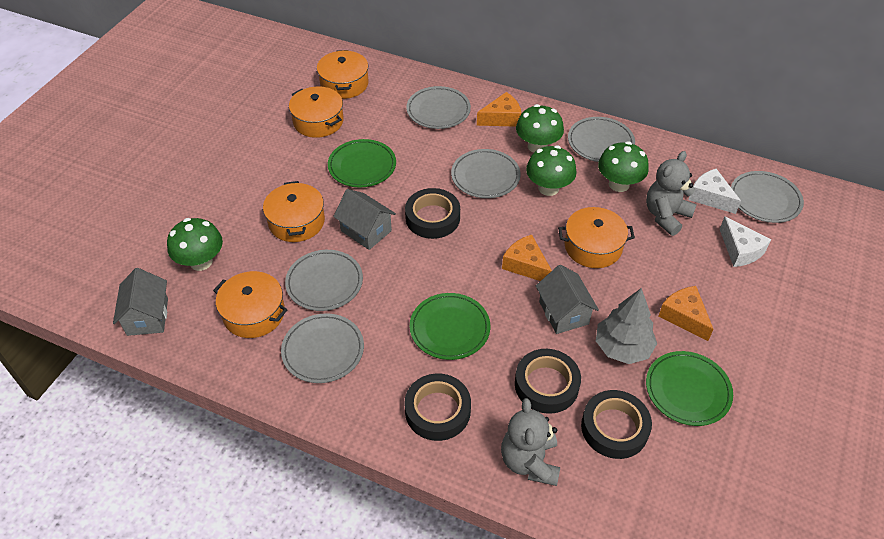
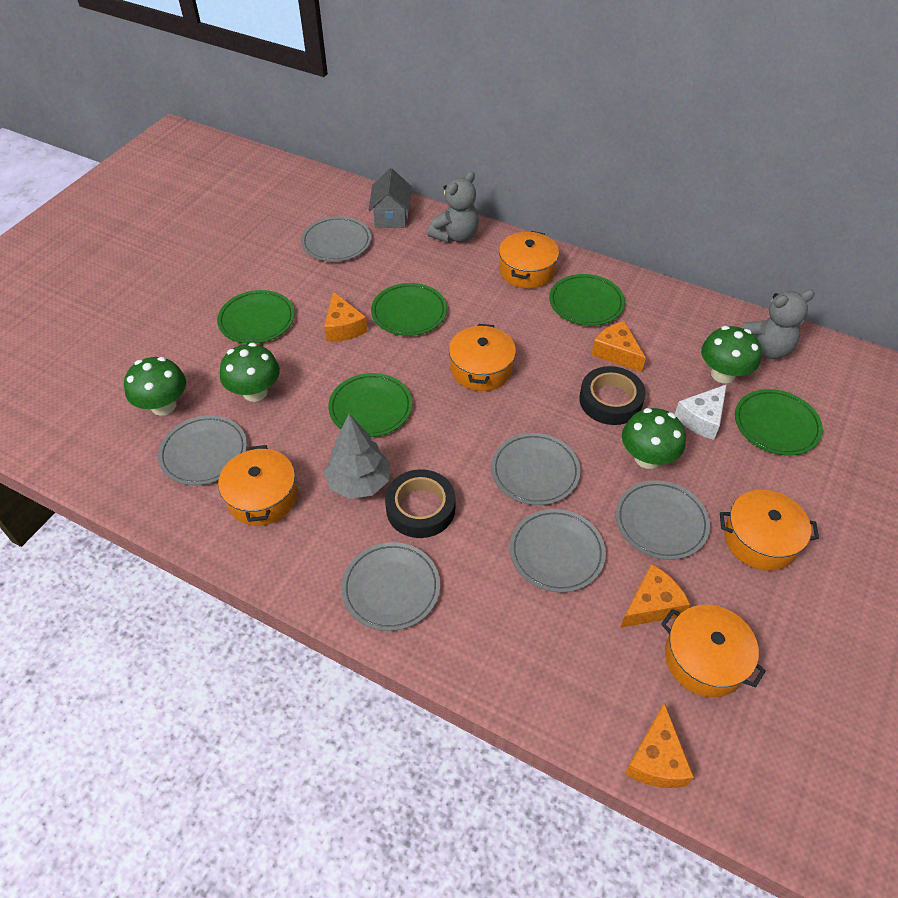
black tape: 4 -> 2
green plate: 3 -> 5
grey house: 3 -> 1
orange cheese: 3 -> 4
white cheese: 2 -> 1

